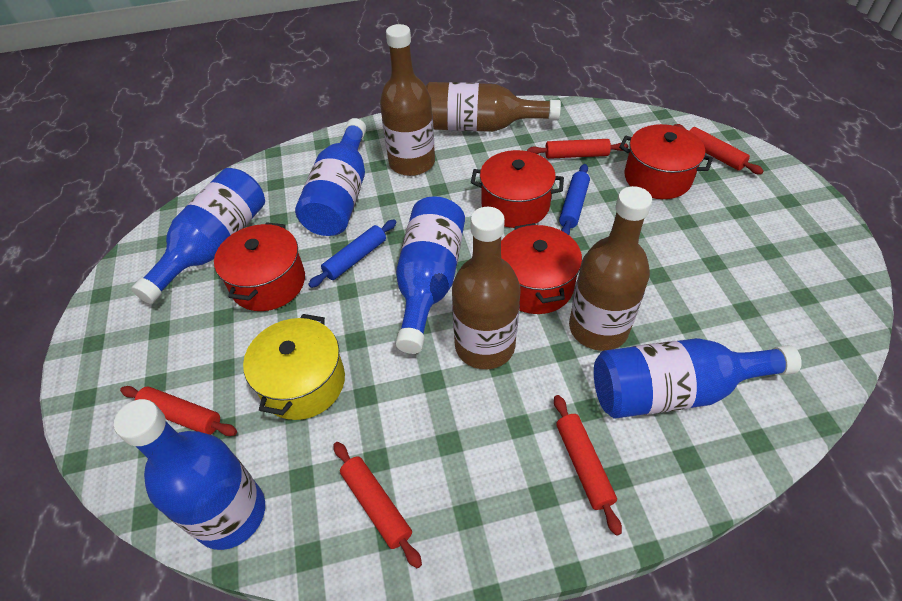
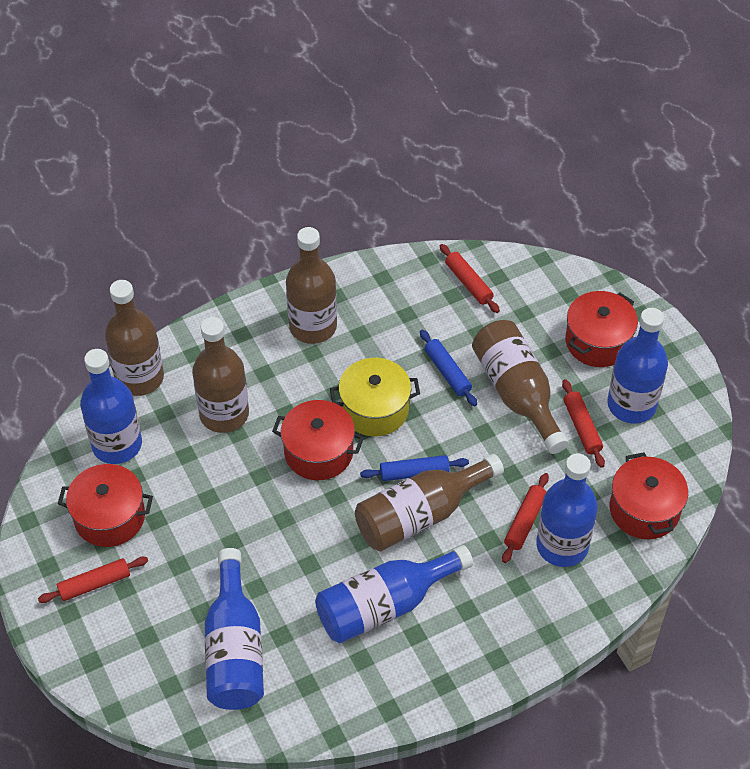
brown bottle: 4 -> 5
red rolling pin: 5 -> 4

